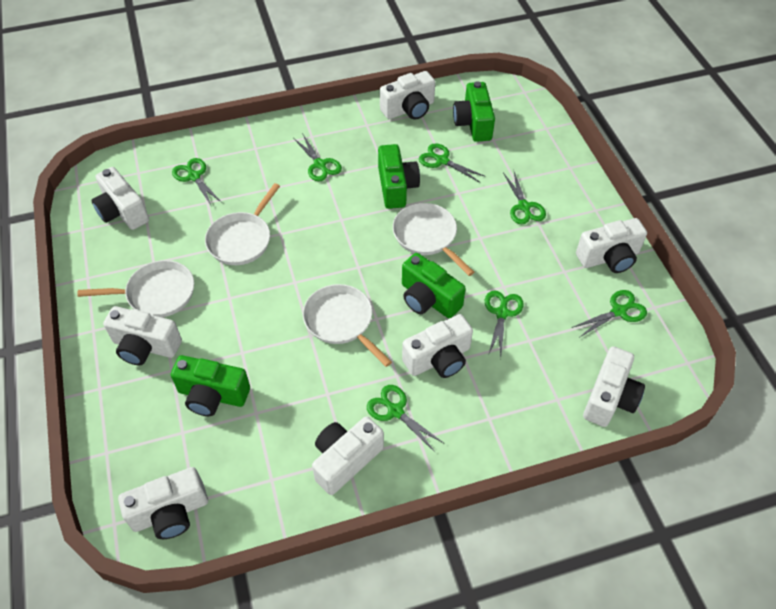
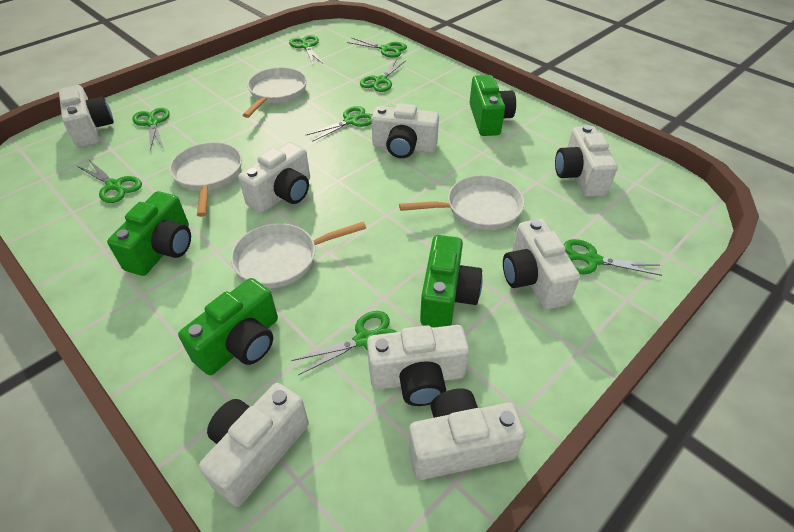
green scissors: 7 -> 8

